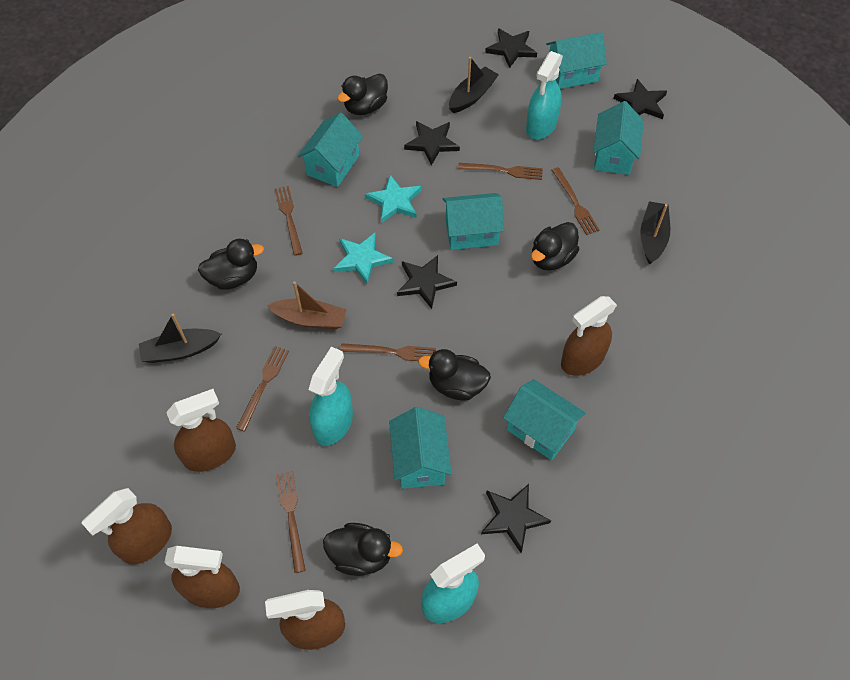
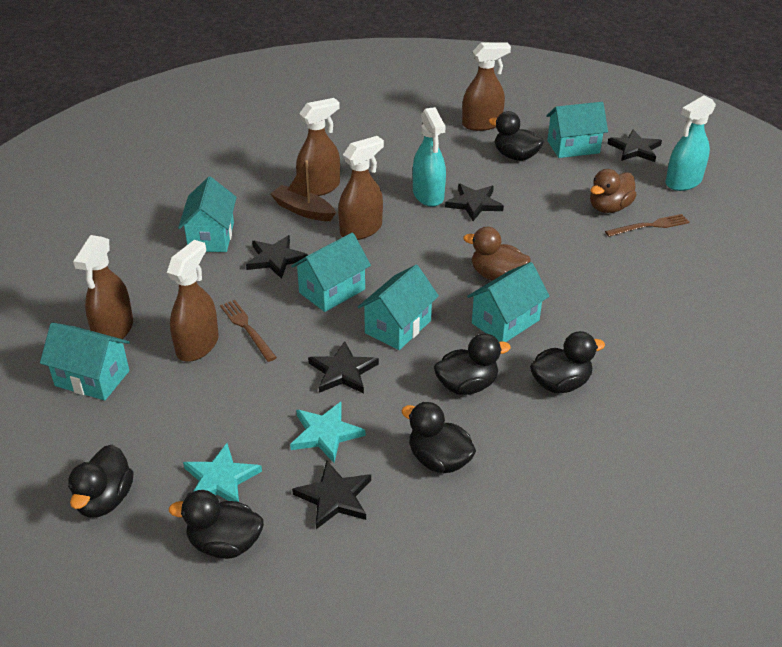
black boat: 3 -> 0
black duck: 5 -> 6
brown duck: 0 -> 2
brown fork: 6 -> 2
turquoise spray bottle: 3 -> 2

